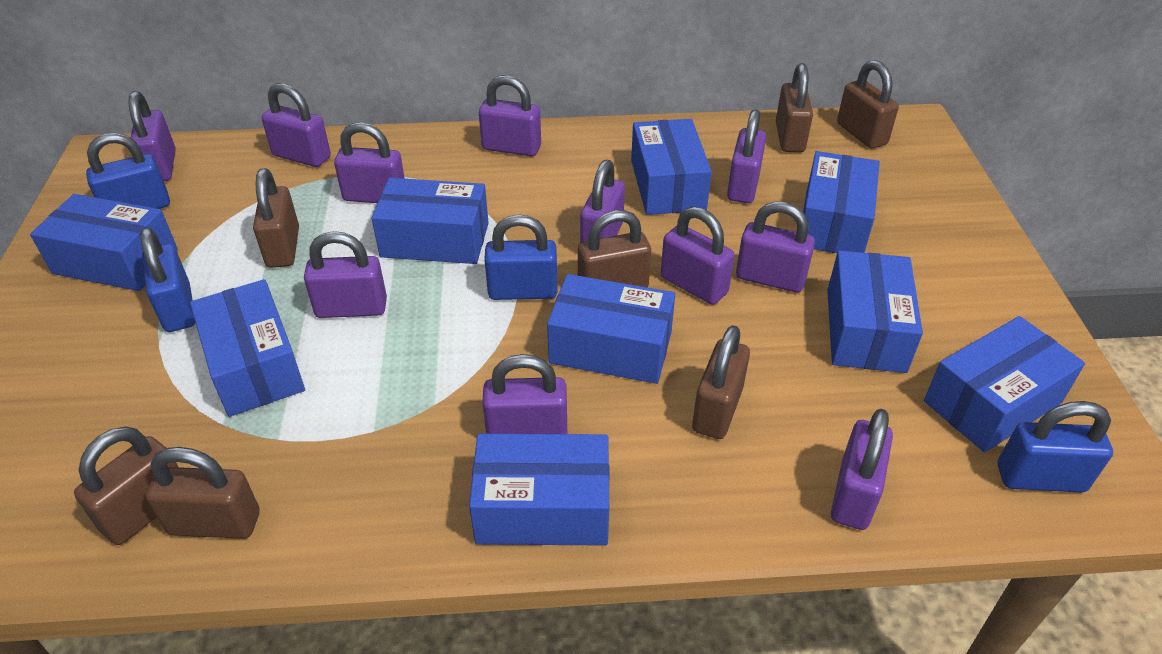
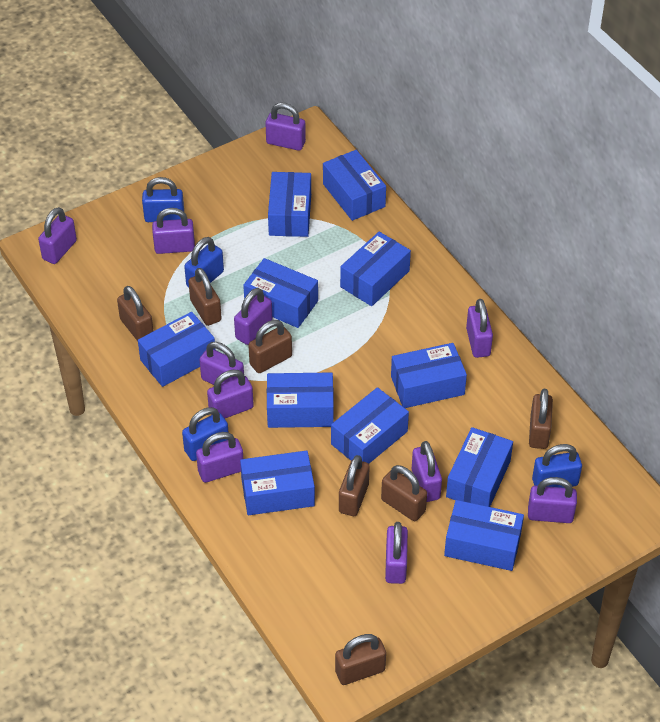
blue box: 9 -> 11

